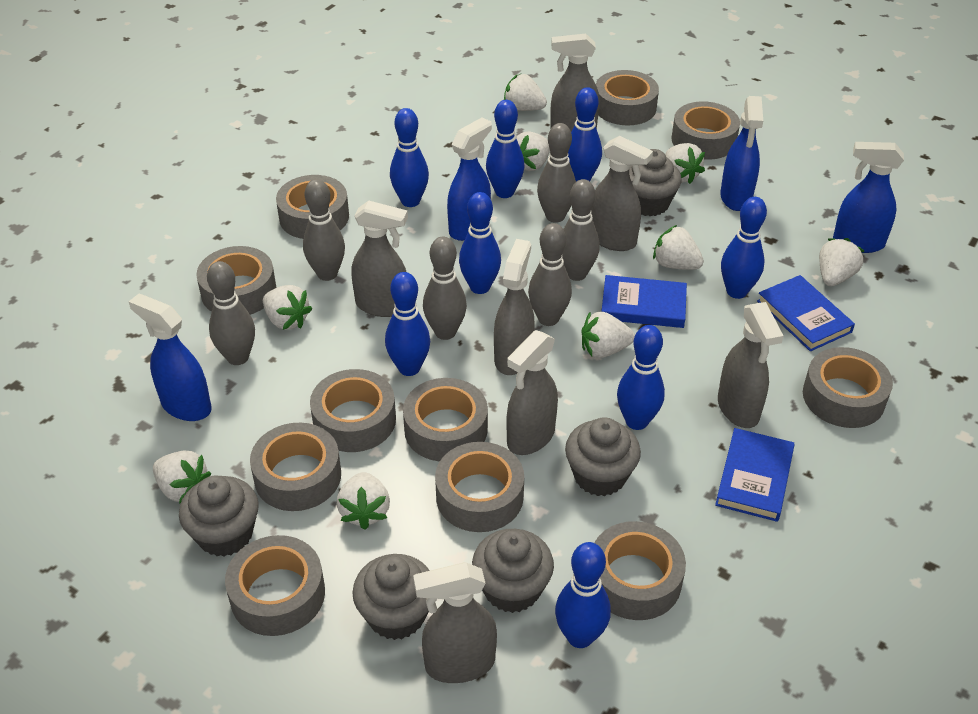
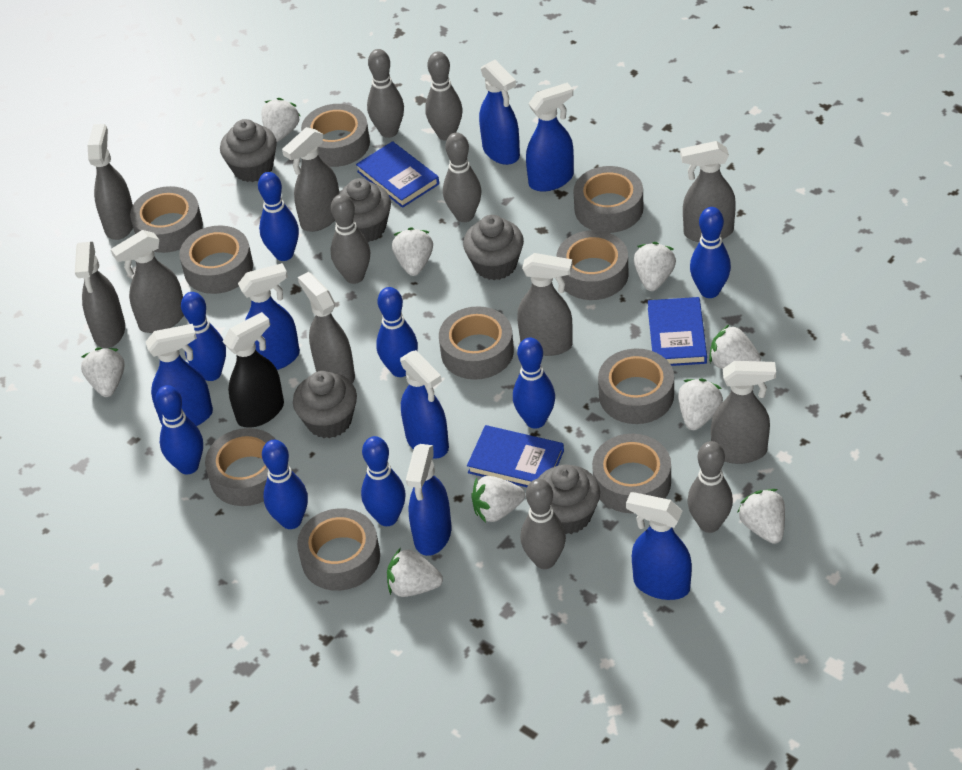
black spray bottle: 0 -> 1
blue spray bottle: 4 -> 7
grey spray bottle: 7 -> 8
grey tape: 11 -> 10

